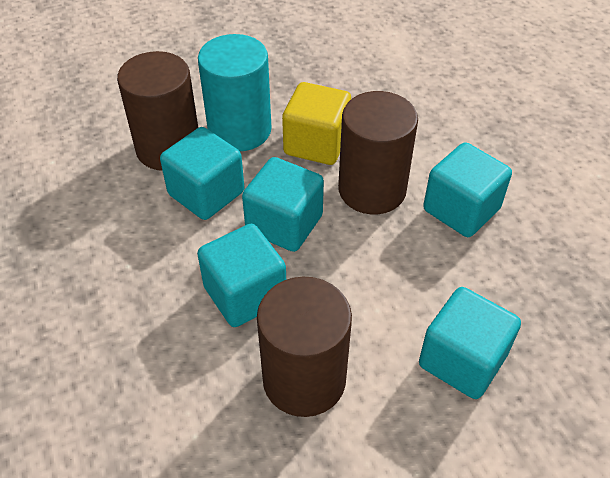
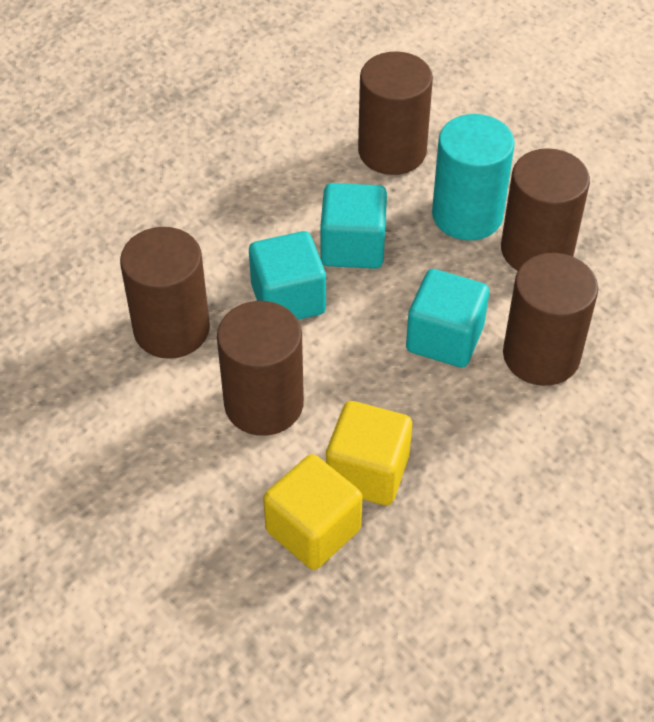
brown cylinder: 3 -> 5
turquoise cube: 5 -> 3
yellow cube: 1 -> 2

